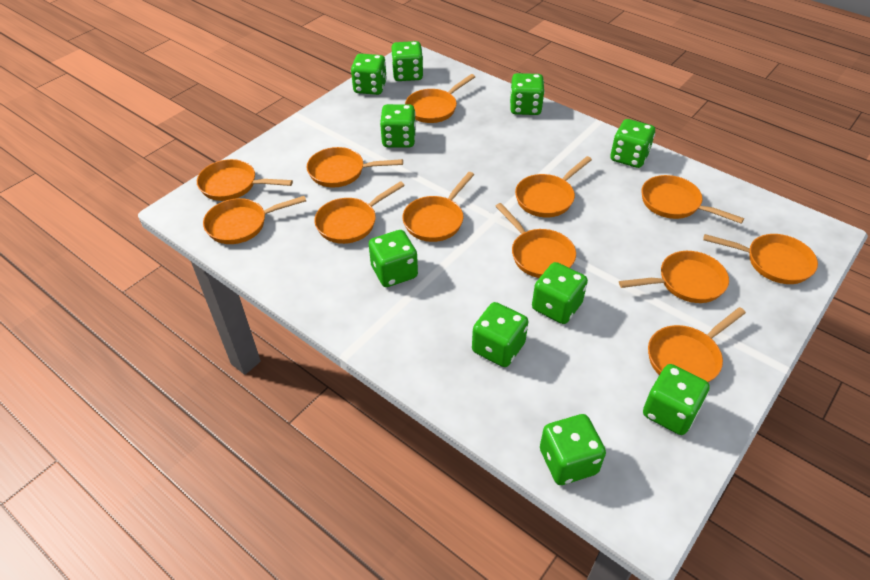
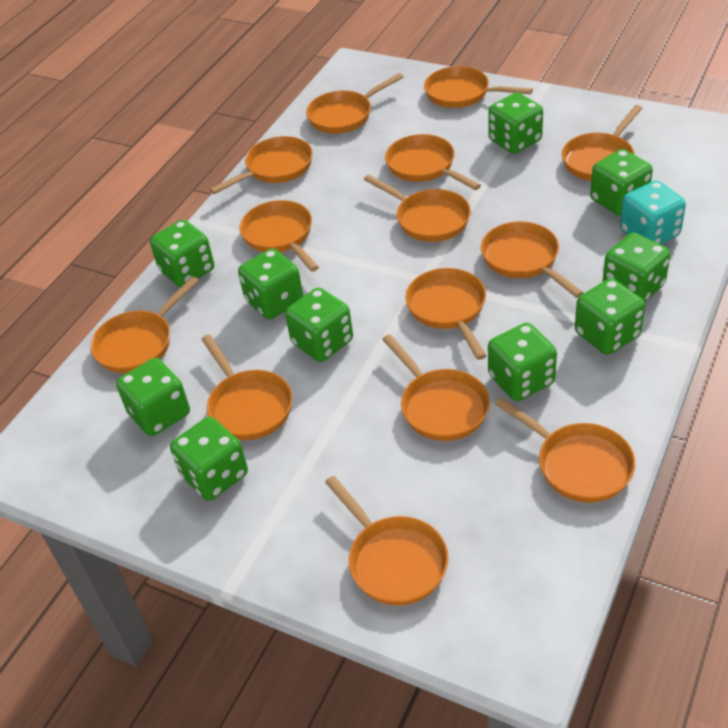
orange pan: 12 -> 14
turquoise dice: 0 -> 1

